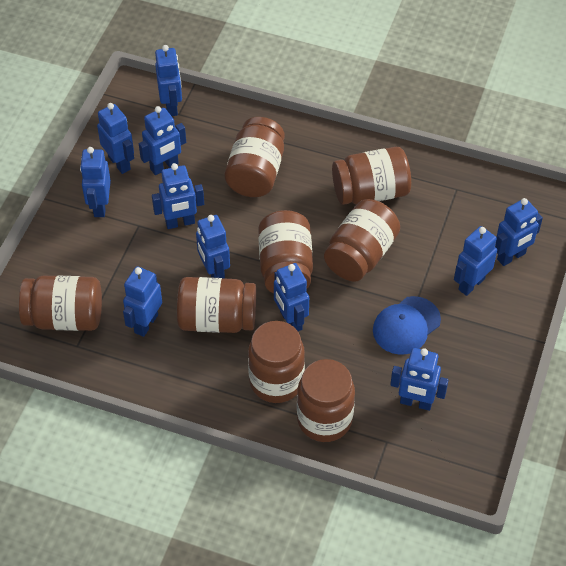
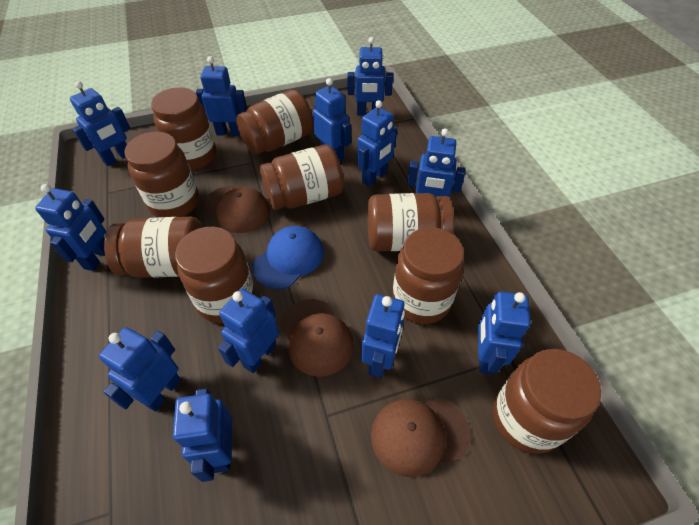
blue robot: 11 -> 12
brown cap: 0 -> 3
brown jar: 8 -> 9

